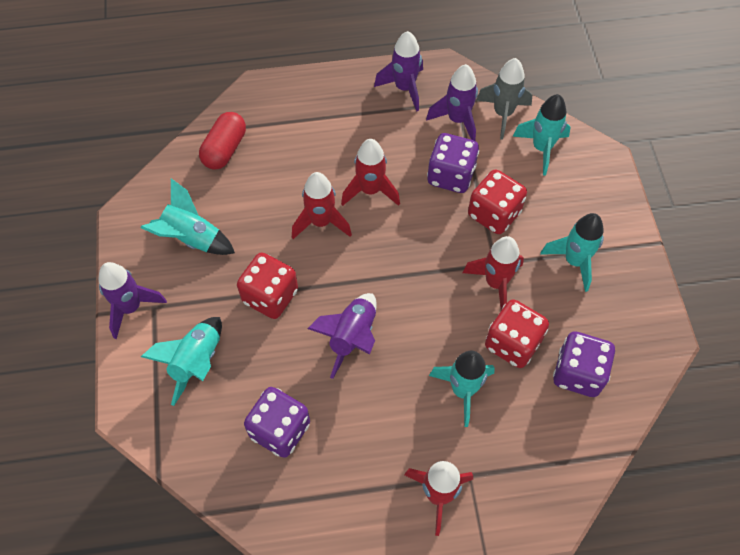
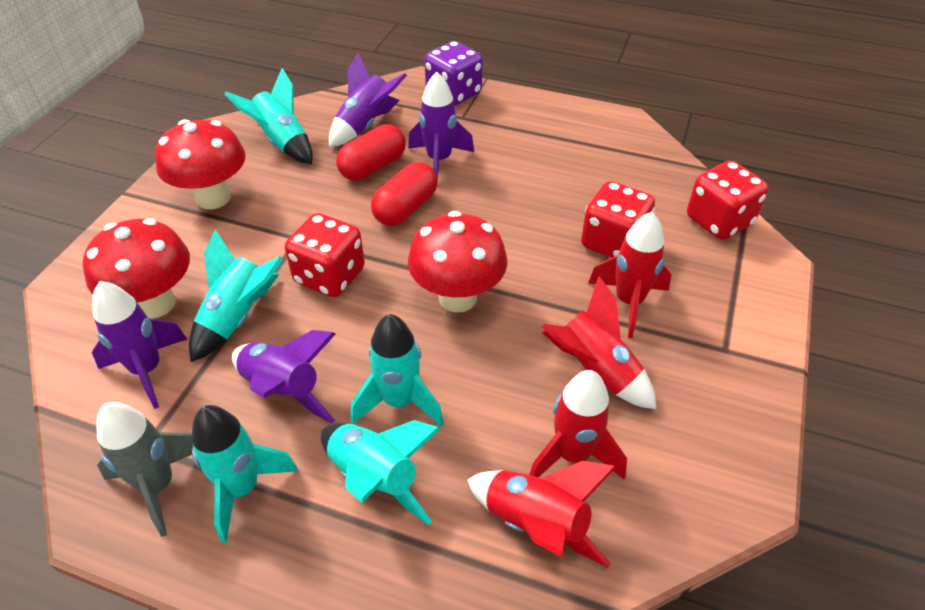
purple dice: 3 -> 1
red capsule: 1 -> 2
red mushroom: 0 -> 3

